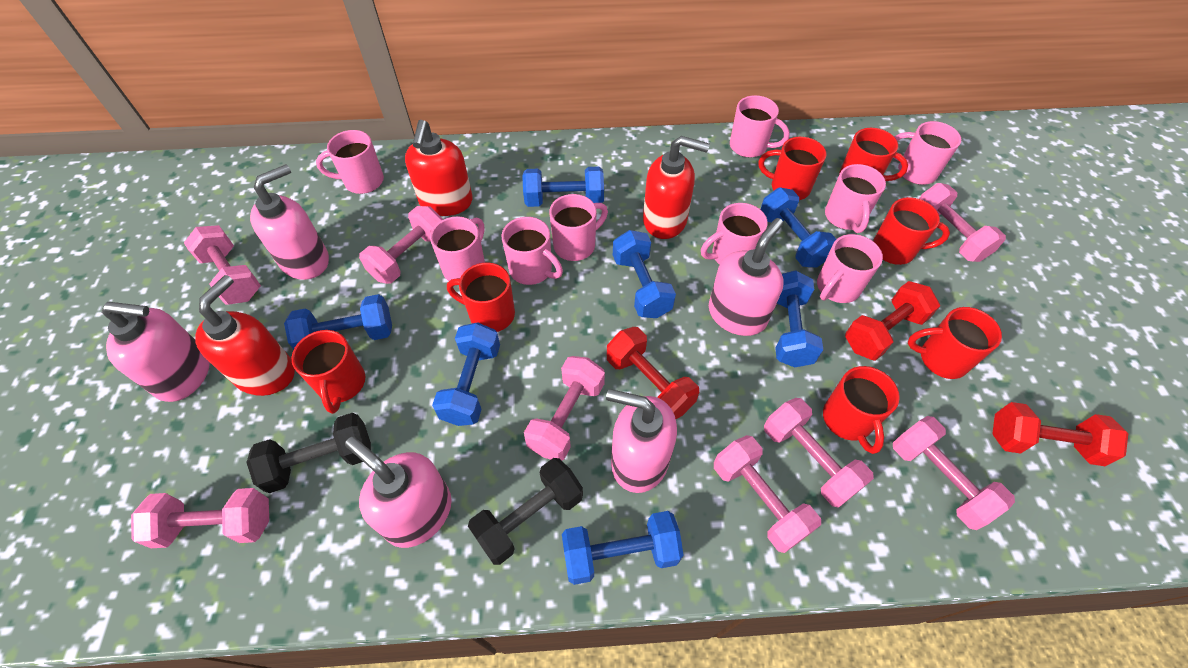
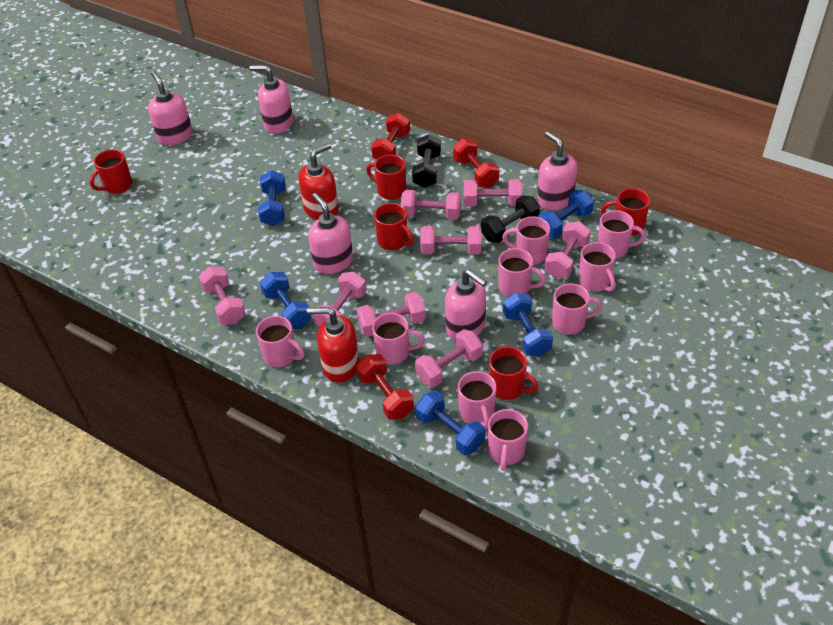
blue dumbbell: 7 -> 5
red mug: 7 -> 5
red soap dispenser: 3 -> 2

